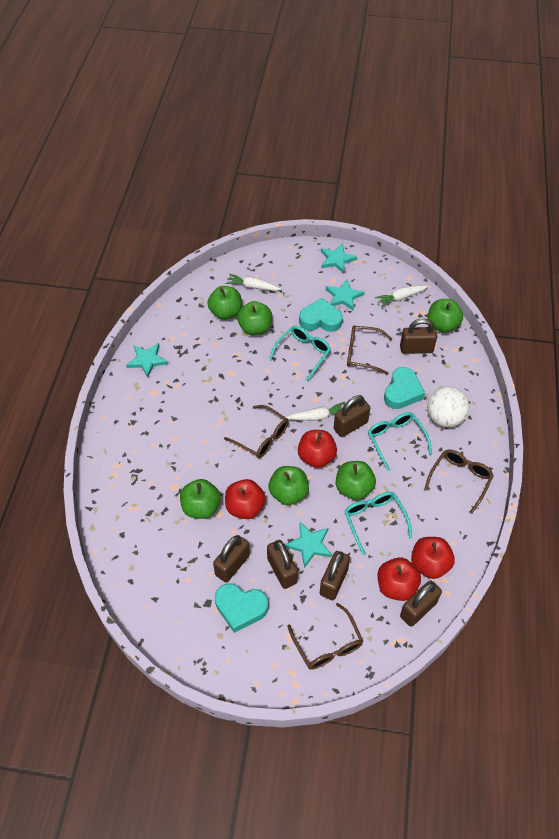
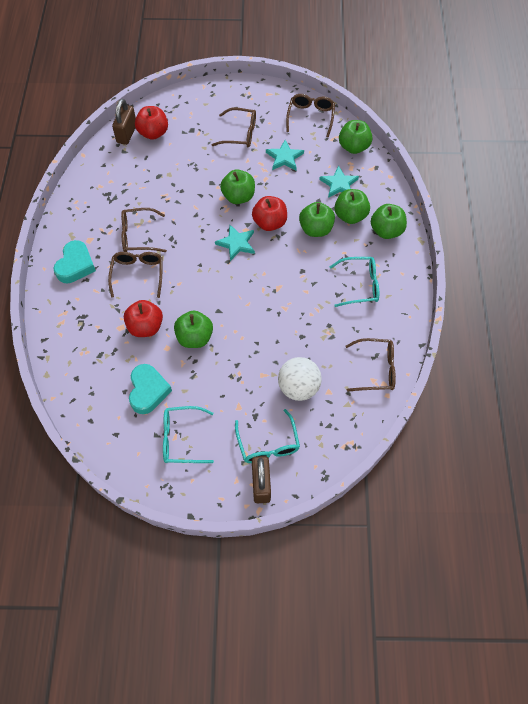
brown glasses: 4 -> 5
brown padlock: 6 -> 2
red apple: 4 -> 3
turquoise heart: 3 -> 2
turquoise star: 4 -> 3
white carrot: 3 -> 0

